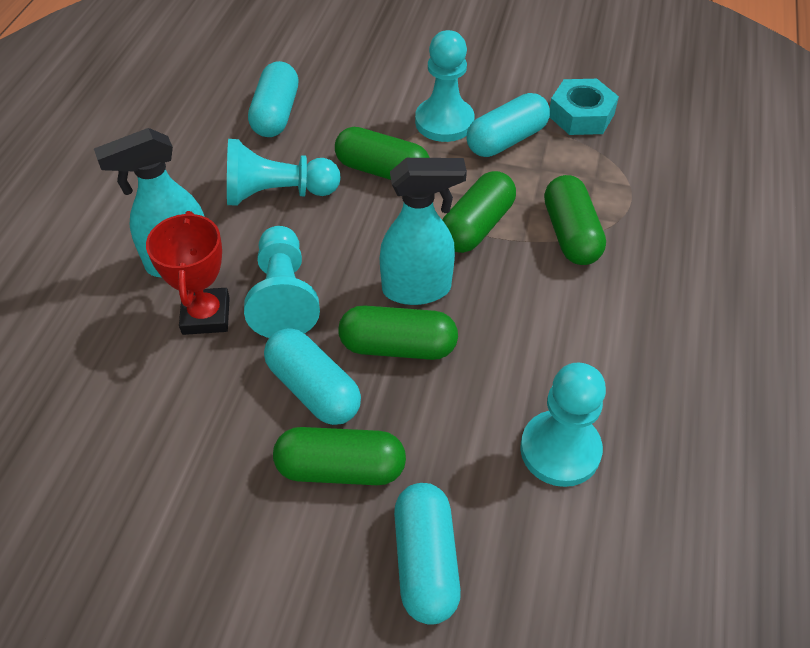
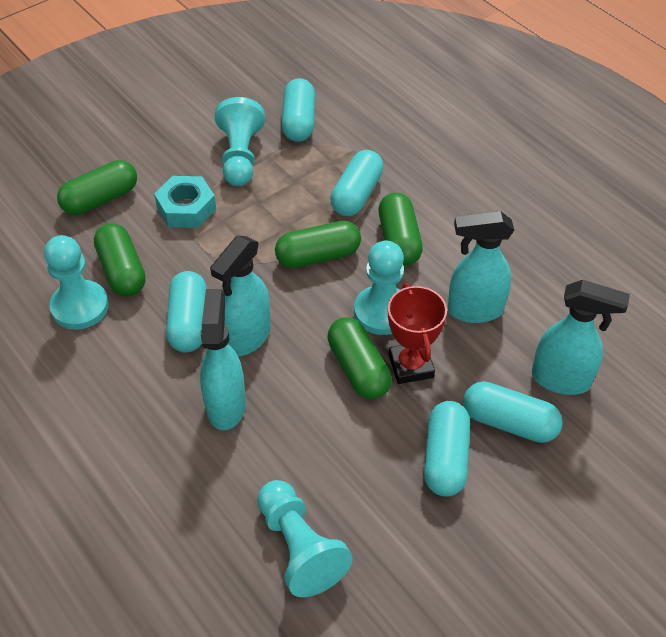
turquoise capsule: 4 -> 5
turquoise spray bottle: 2 -> 4

